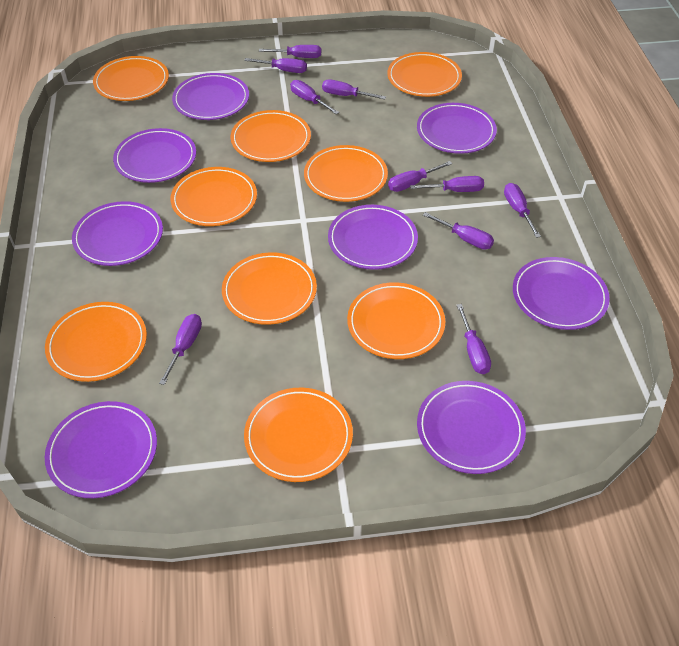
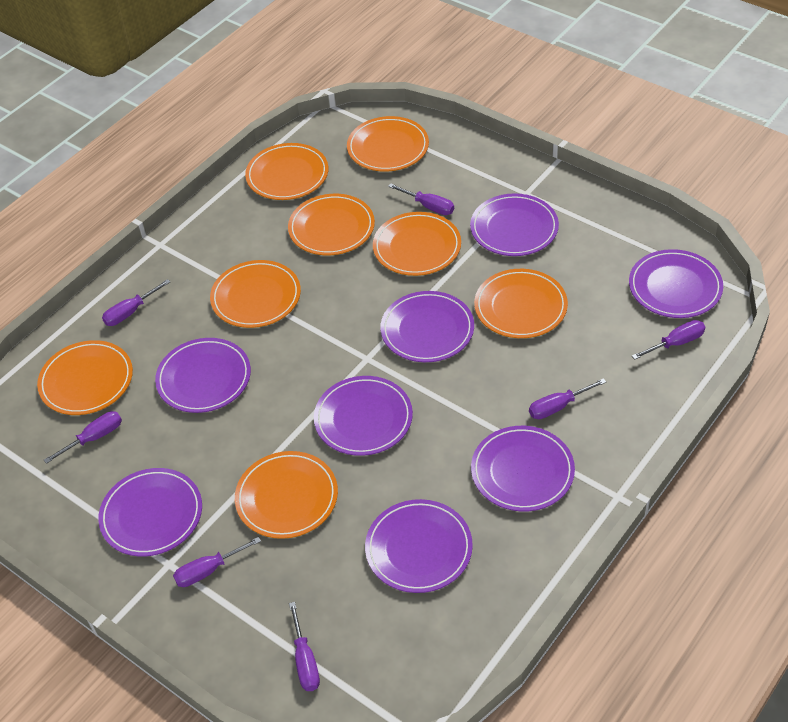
orange plate: 9 -> 8
purple screwdriver: 10 -> 7

